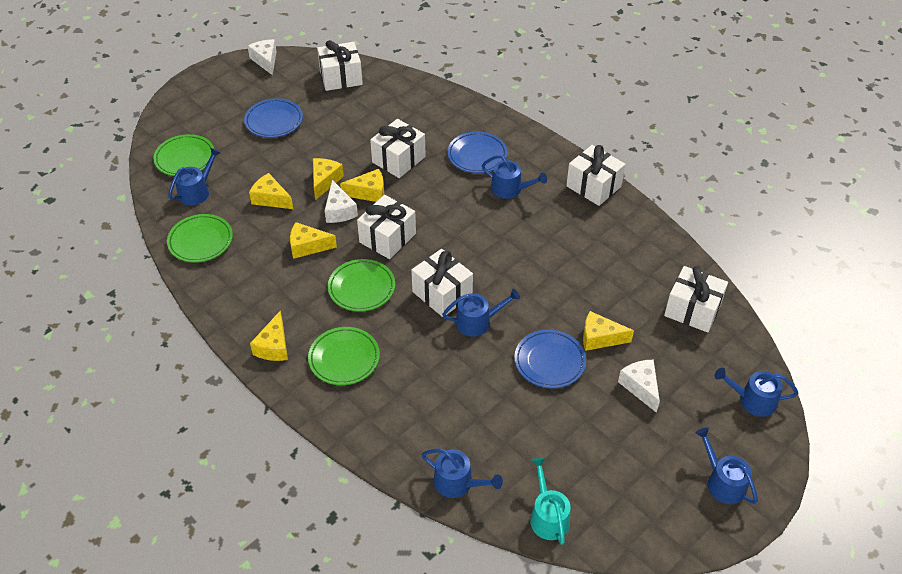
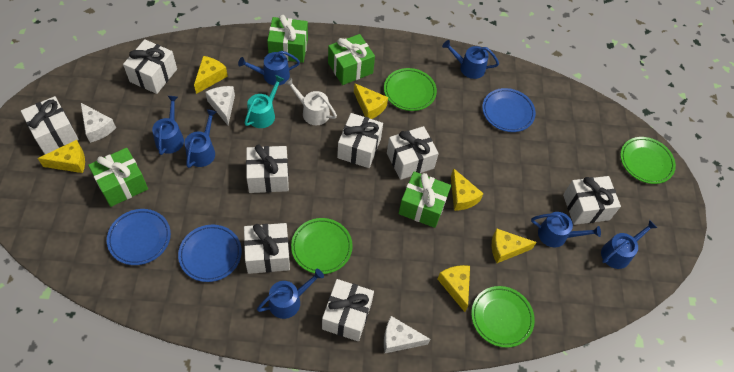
blue watering can: 6 -> 7
green gift: 0 -> 4
white gift: 6 -> 8
white watering can: 0 -> 1

